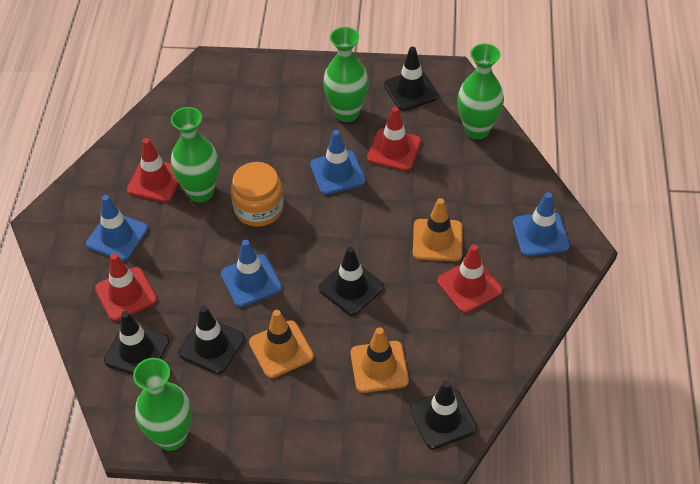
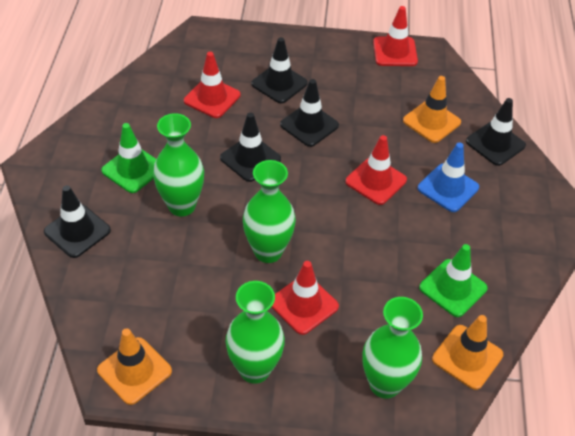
blue traffic cone: 4 -> 1
green traffic cone: 0 -> 2
orange jar: 1 -> 0

